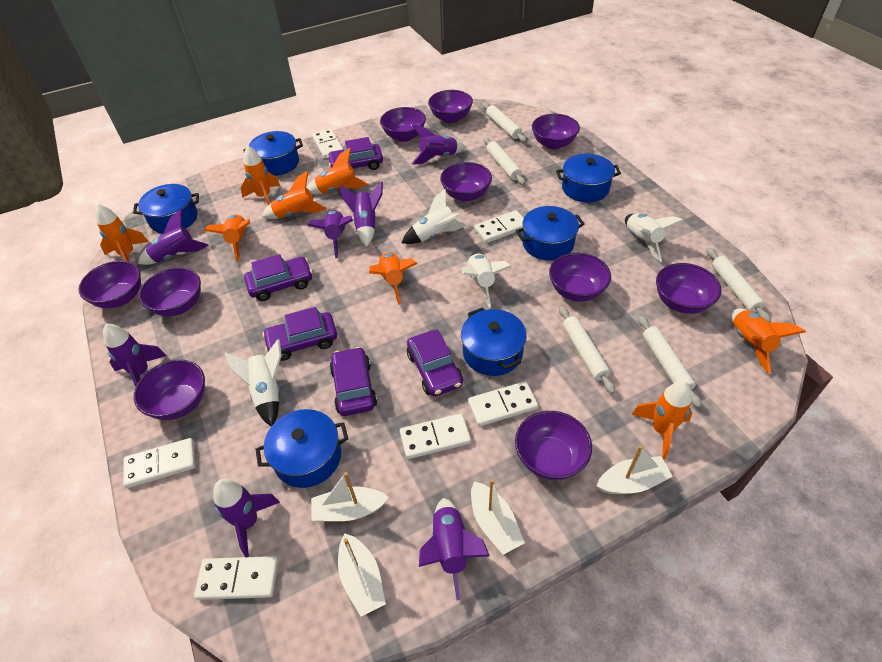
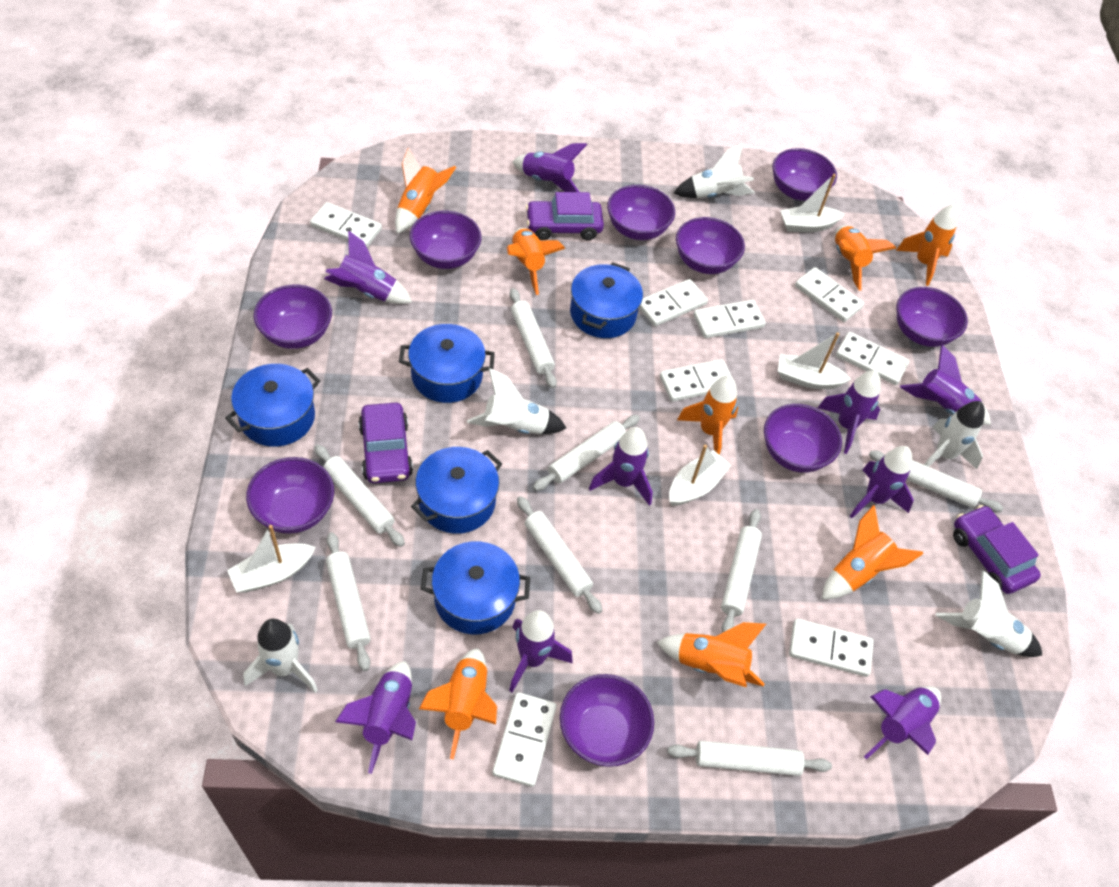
blue pot: 6 -> 5
purple bowl: 10 -> 9
purple car: 5 -> 3
purple rocket: 7 -> 9
white domino: 6 -> 8
white rocket: 4 -> 5
white rolling pin: 5 -> 8

